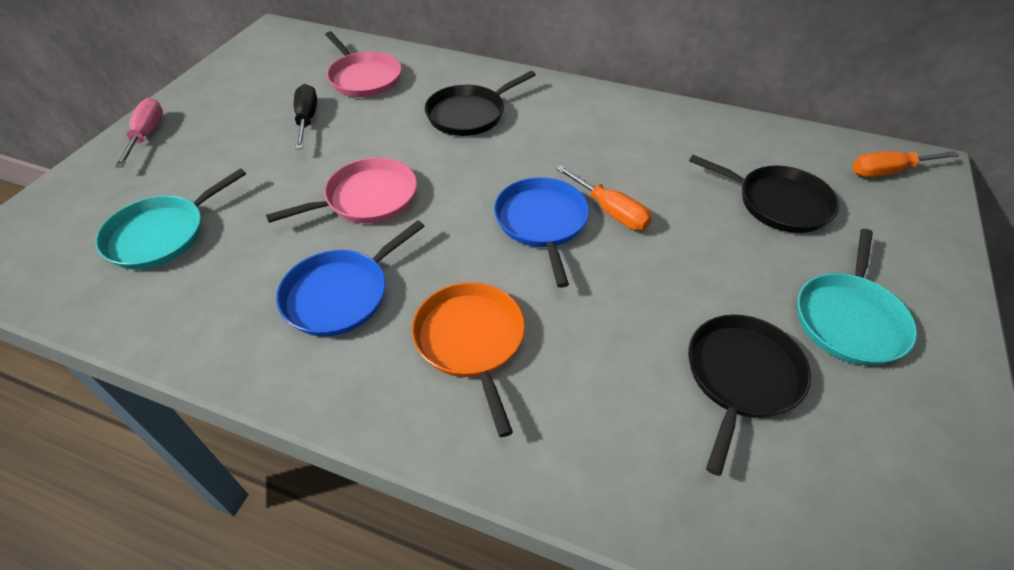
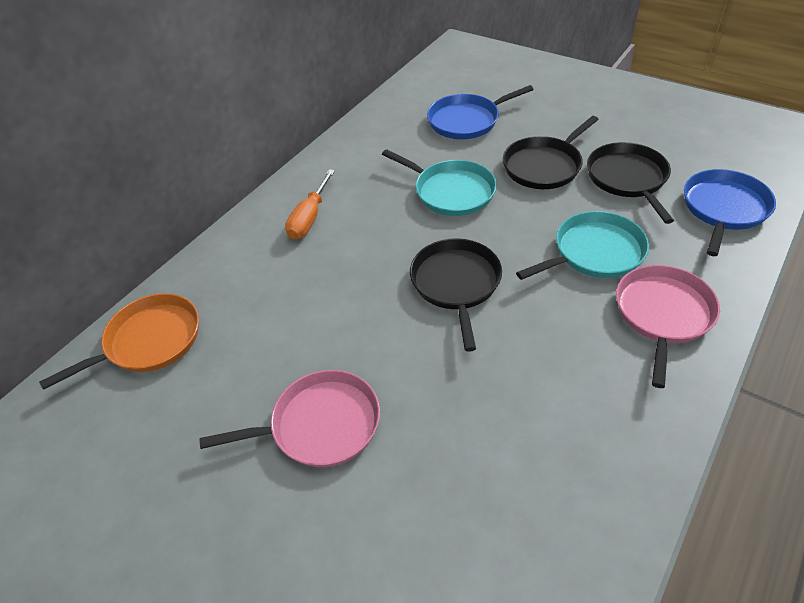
black screwdriver: 1 -> 0
orange screwdriver: 2 -> 1
pink screwdriver: 1 -> 0

